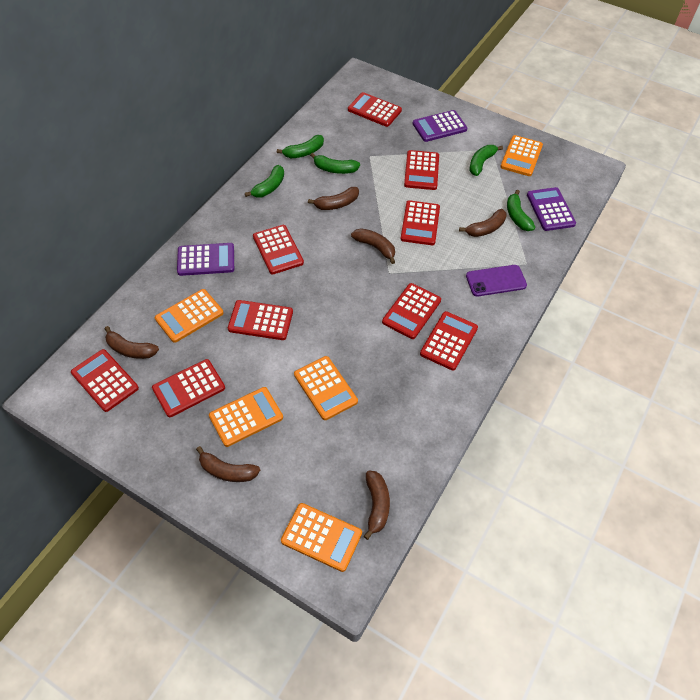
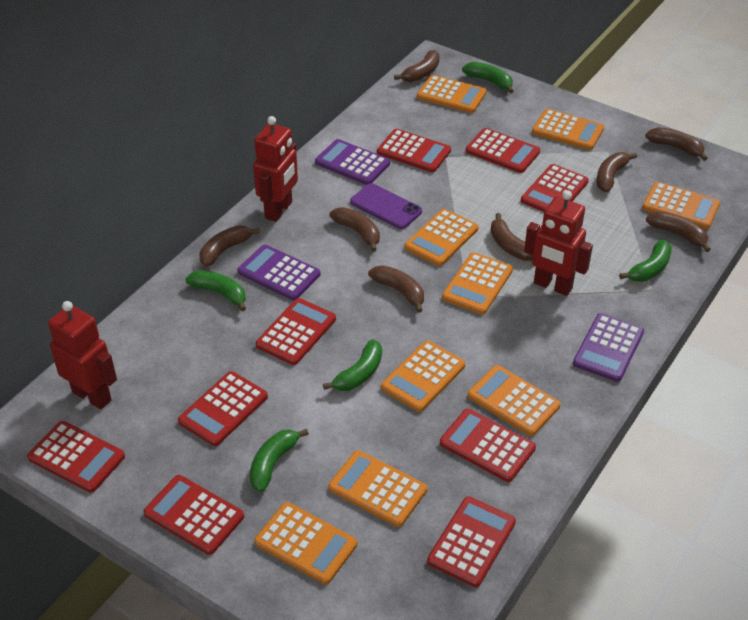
brown banana: 6 -> 8
orange calculator: 5 -> 9
red robot: 0 -> 3

